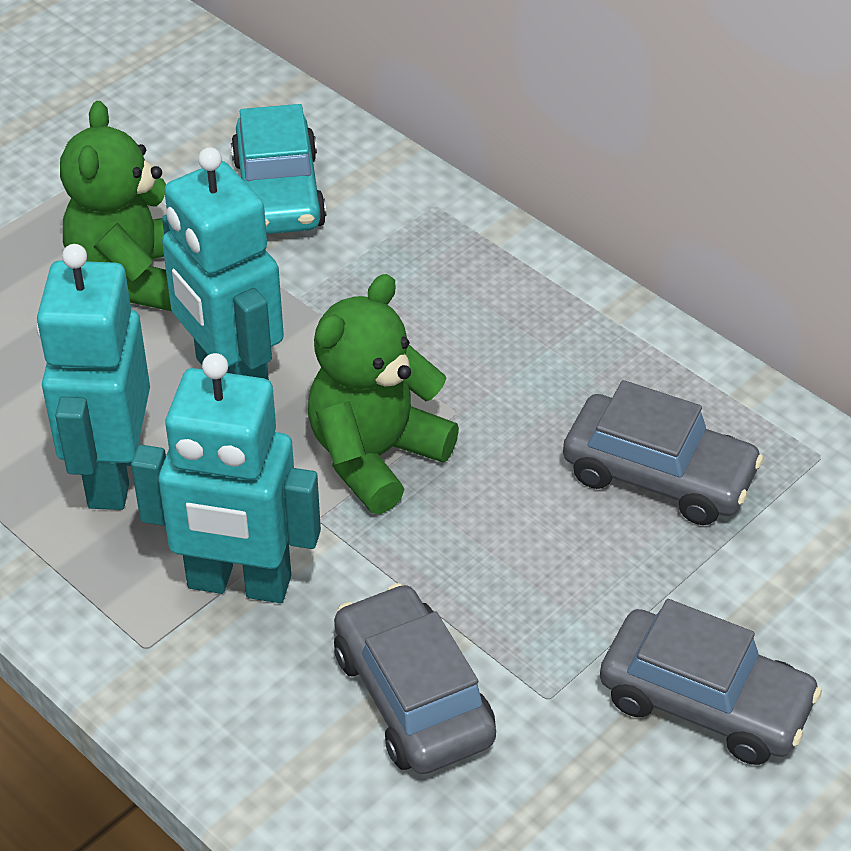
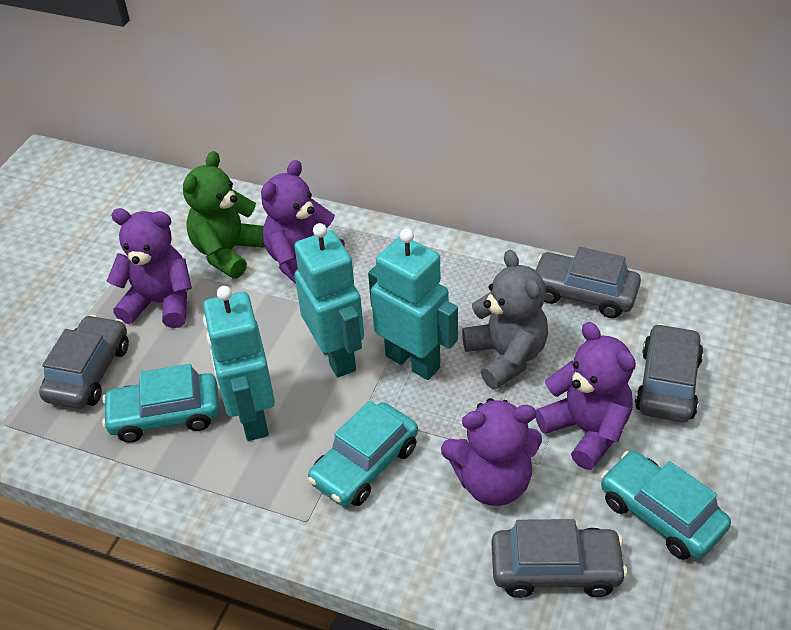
green teddy bear: 2 -> 1
grey car: 3 -> 4
grey teddy bear: 0 -> 1
purple teddy bear: 0 -> 4
turquoise car: 1 -> 3

